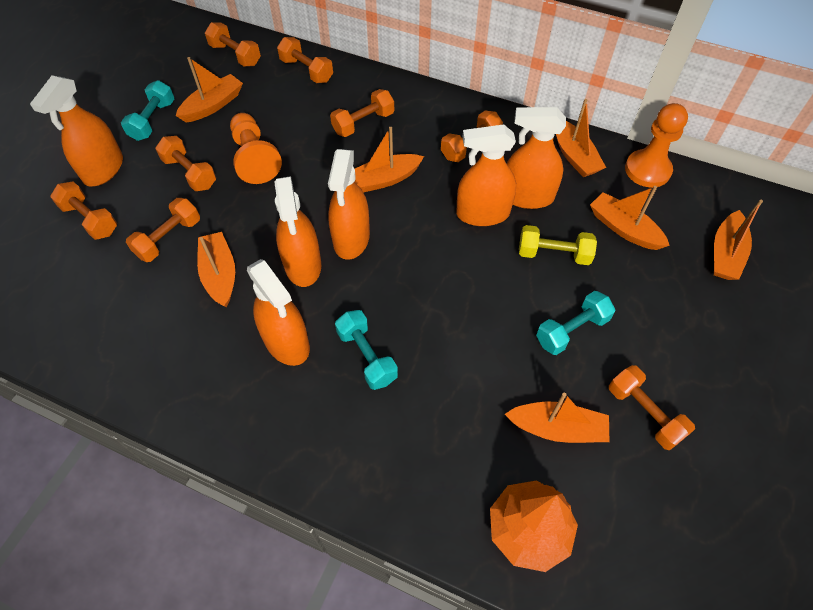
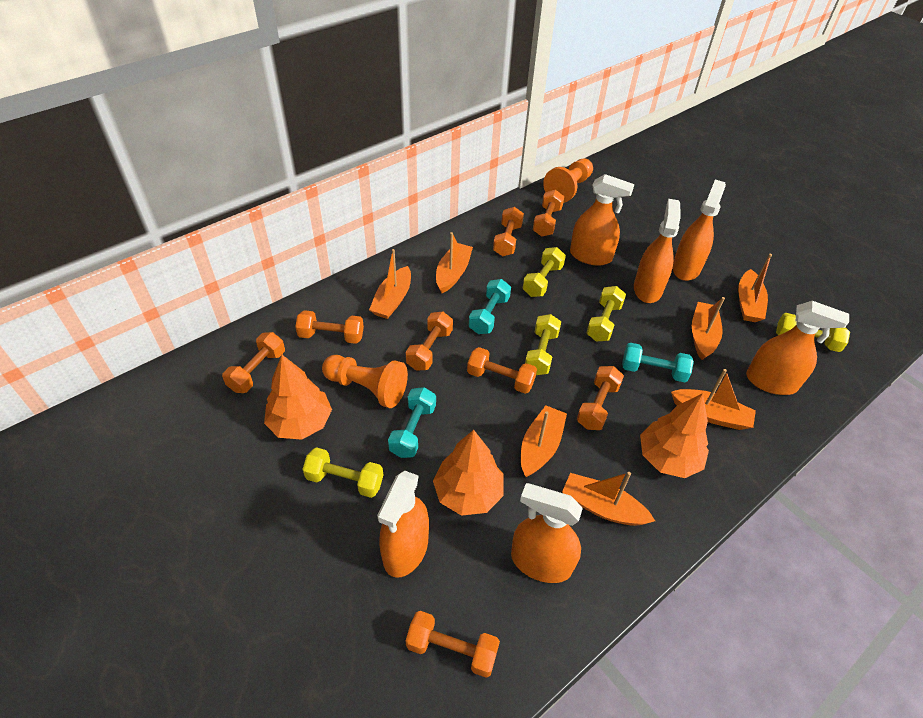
orange tree: 1 -> 3
yellow dumbbell: 1 -> 5

